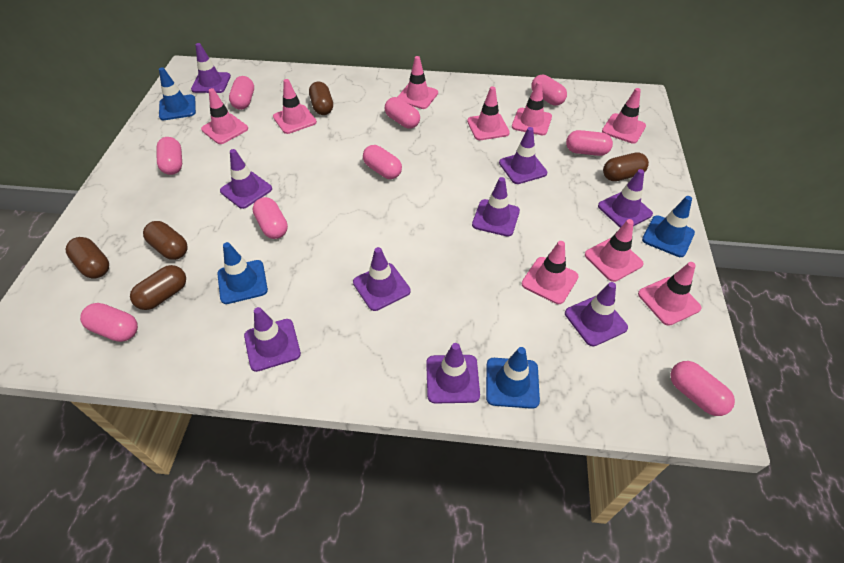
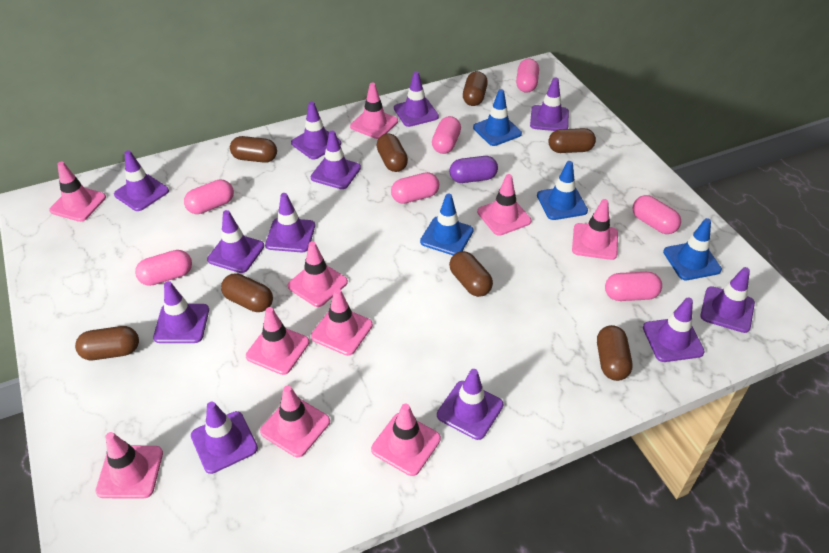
brown capsule: 5 -> 8
pink capsule: 9 -> 7
pink traffic cone: 9 -> 10
purple capsule: 0 -> 1
purple traffic cone: 9 -> 12

